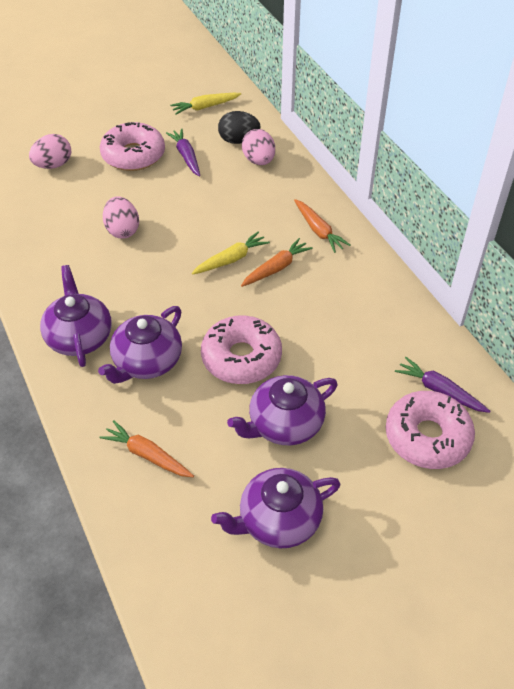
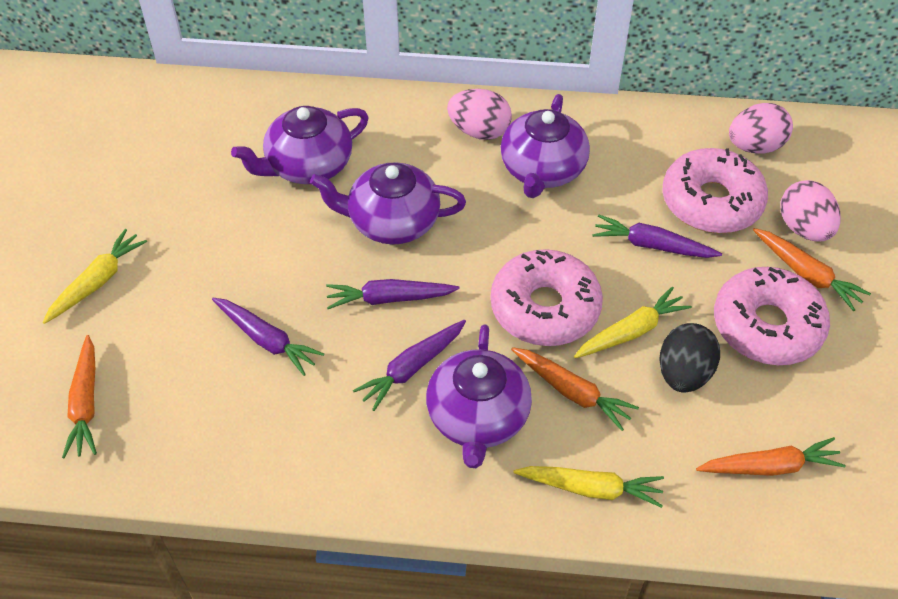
orange carrot: 3 -> 4
purple carrot: 2 -> 4
yellow carrot: 2 -> 3

